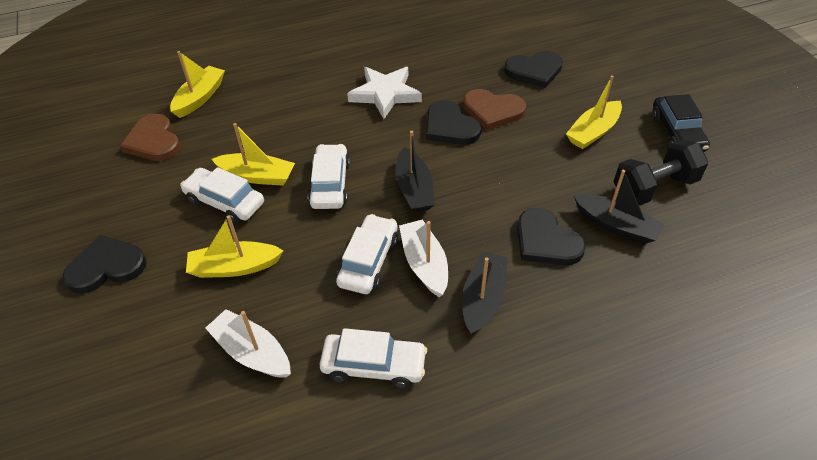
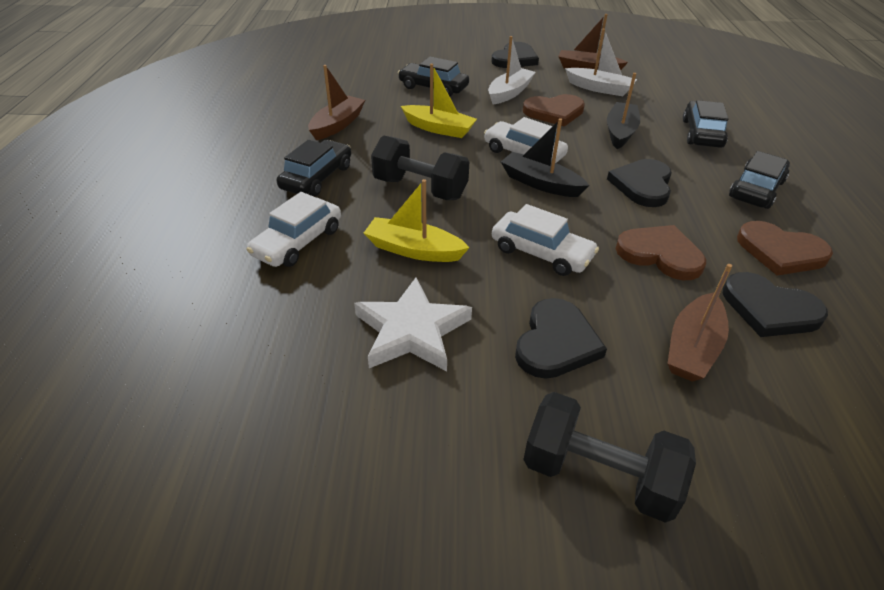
black boat: 3 -> 2
black car: 1 -> 4
black dumbbell: 1 -> 2
brown boat: 0 -> 3
brown heart: 2 -> 3
white car: 4 -> 3
yellow boat: 4 -> 2

